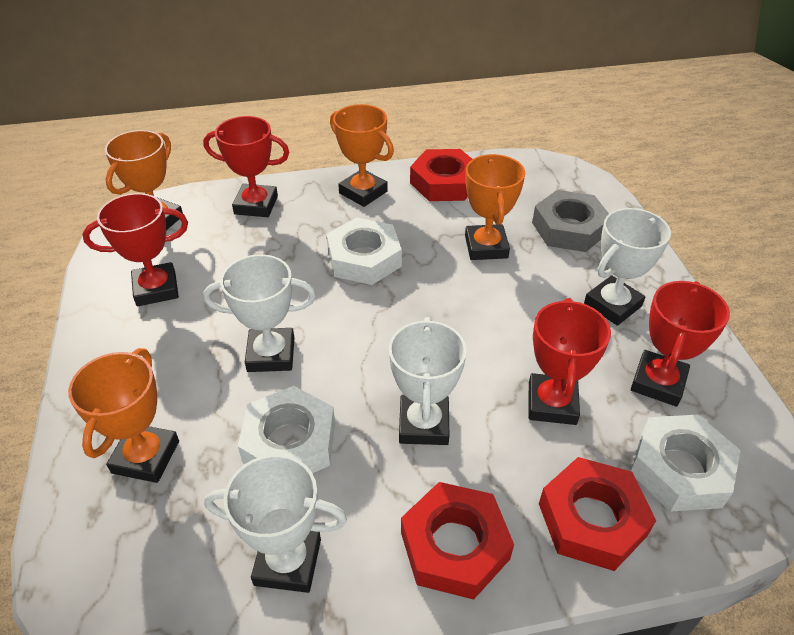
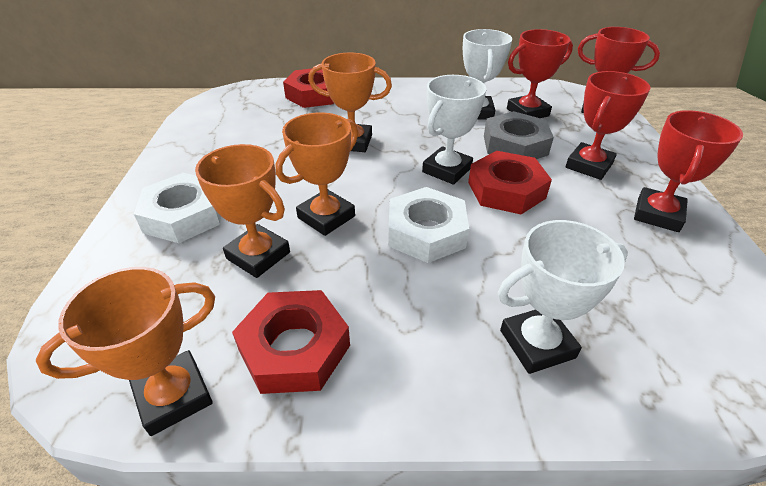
white nut: 3 -> 2
white trophy: 4 -> 3

